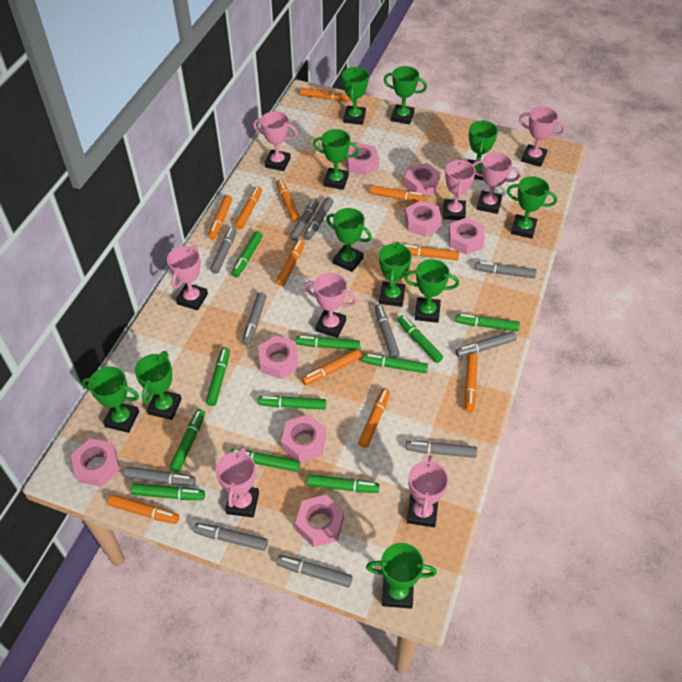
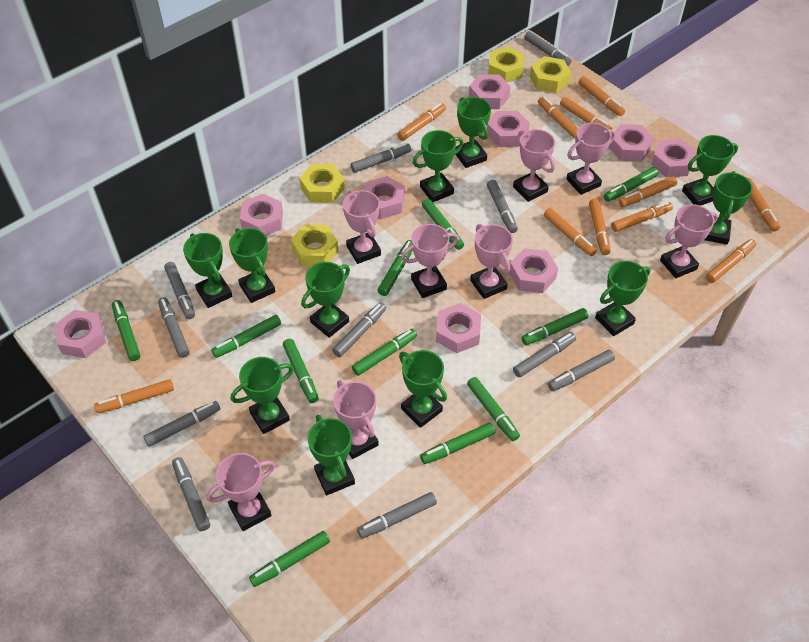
pink nut: 8 -> 9
yellow nut: 0 -> 4

